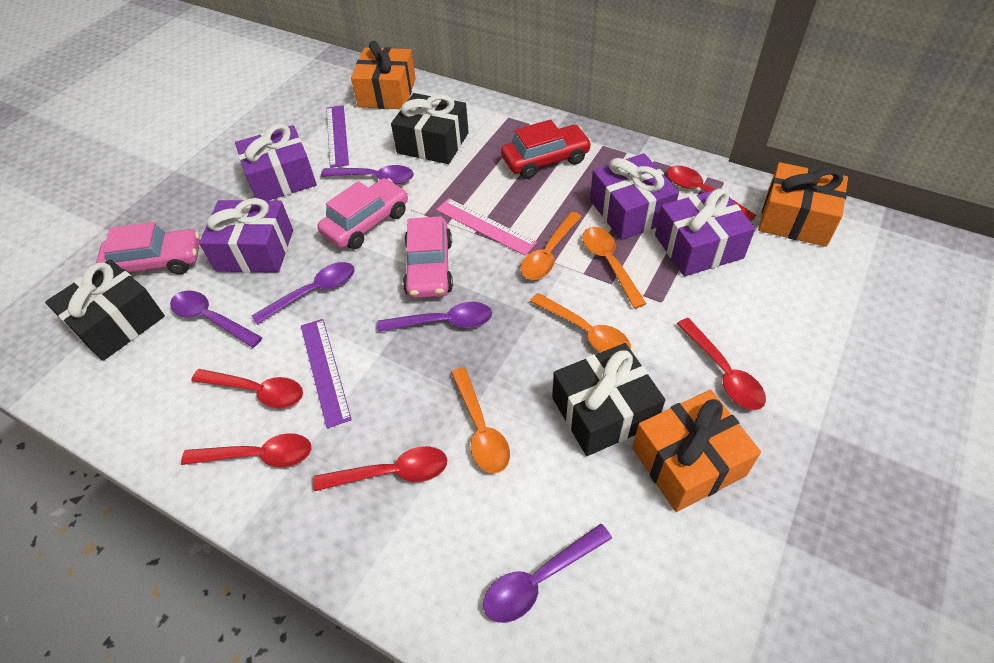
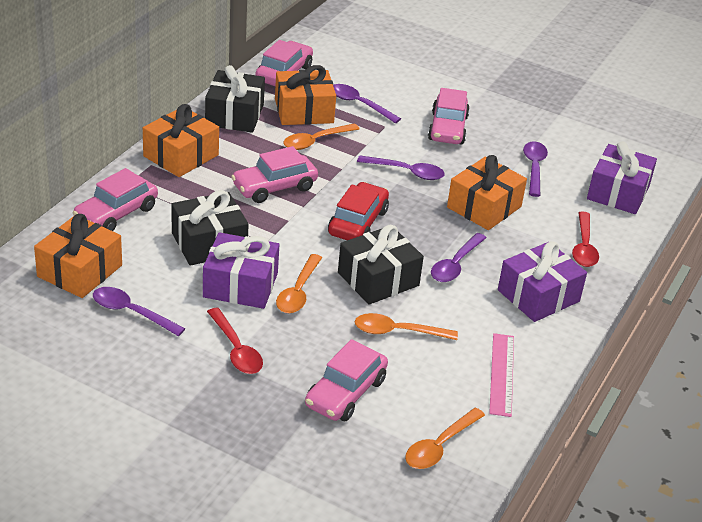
orange gift: 3 -> 4
pink car: 3 -> 5
purple gift: 4 -> 3
purple ruler: 2 -> 0
red spoon: 5 -> 2

